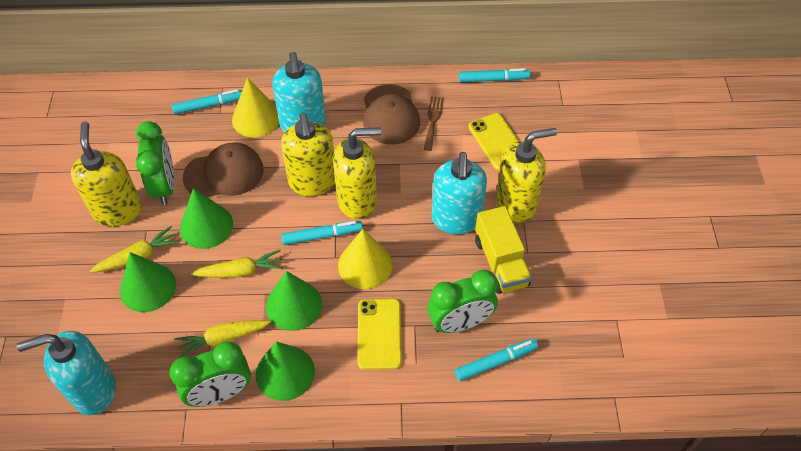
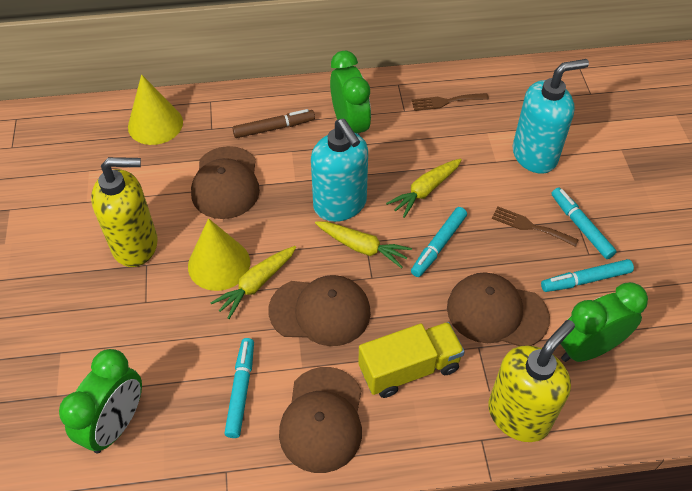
brown cap: 2 -> 4
brown fork: 1 -> 2
brown marker: 0 -> 1
green cone: 4 -> 0
turquoise soap dispenser: 3 -> 2
yellow phone: 2 -> 0
yellow soap dispenser: 4 -> 2

